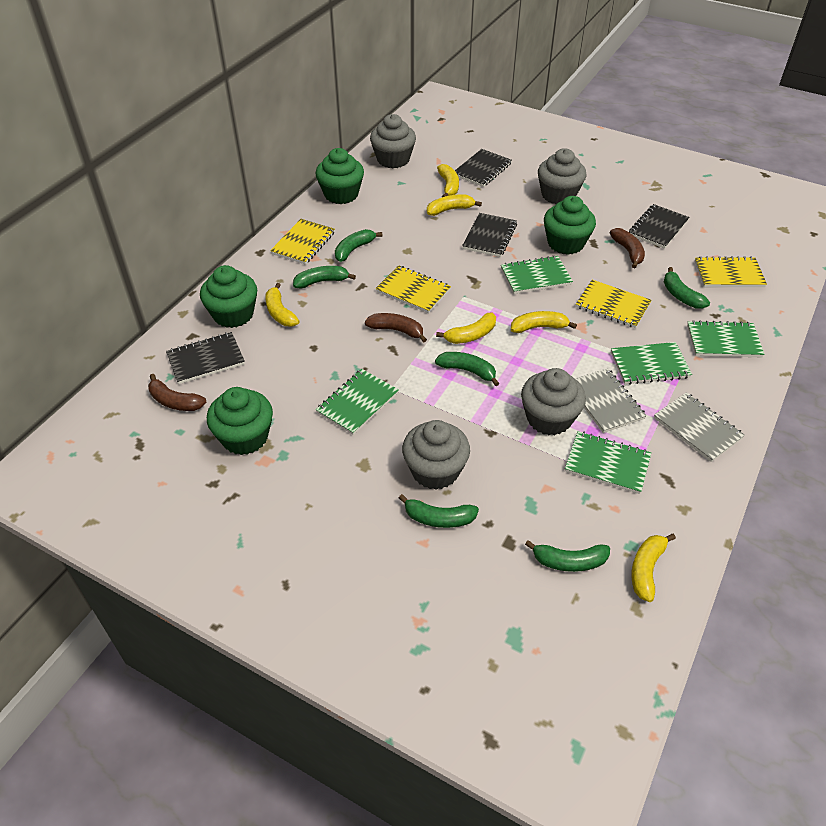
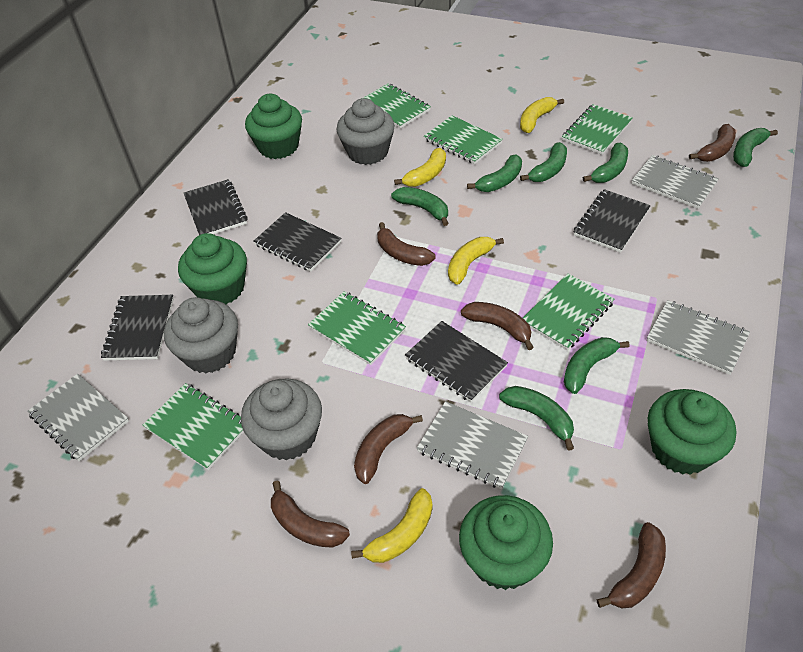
black notebook: 4 -> 5
brown banana: 3 -> 6
green banana: 6 -> 7
green notebook: 5 -> 6
grey cupcake: 4 -> 3
grey notebook: 2 -> 4
yellow banana: 6 -> 4
yellow notebook: 4 -> 0

